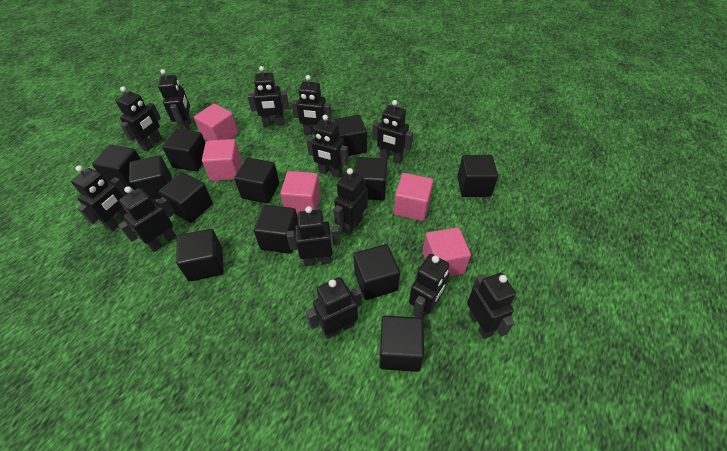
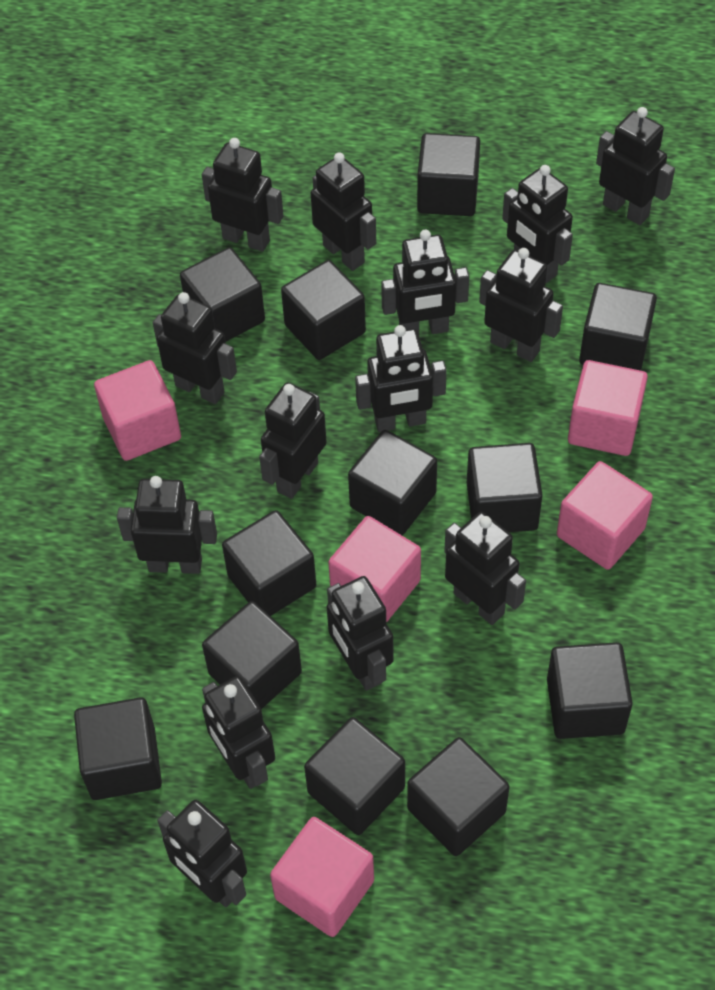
black robot: 13 -> 14

